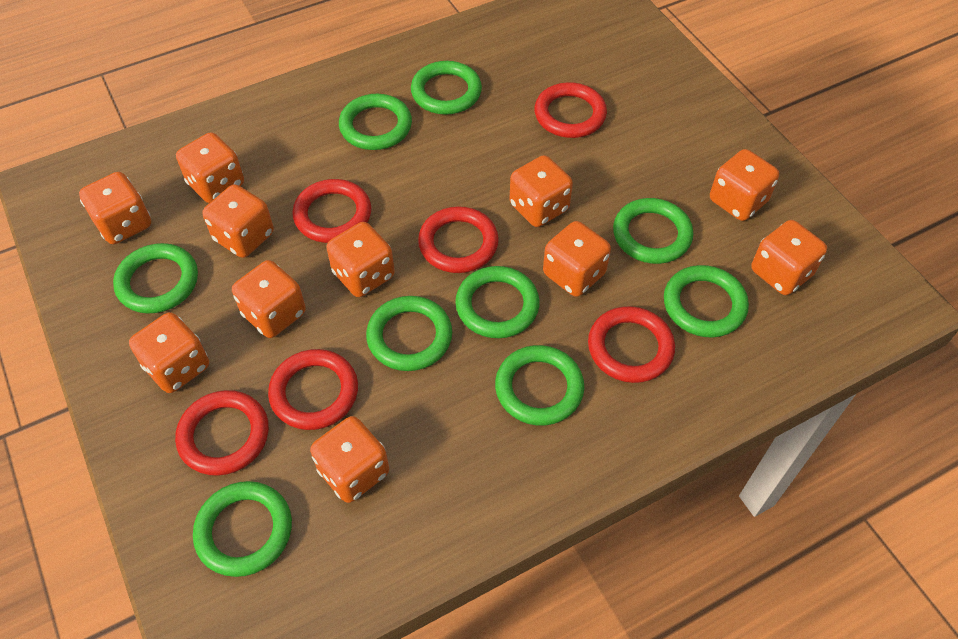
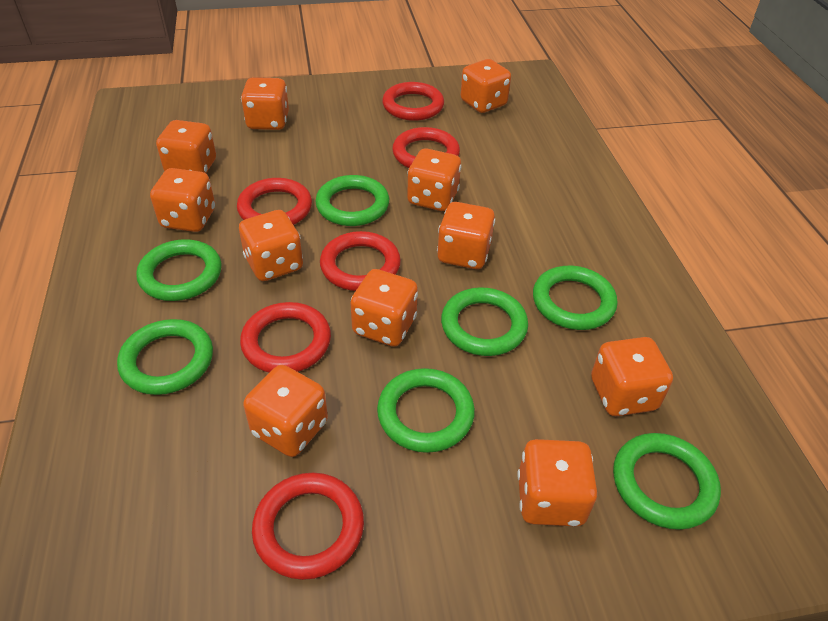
green ring: 9 -> 7

